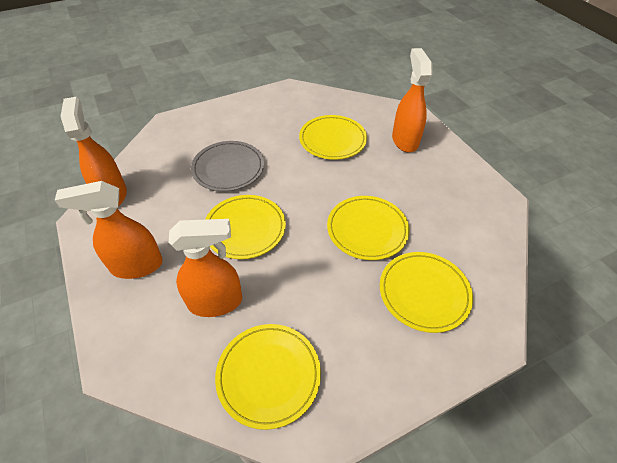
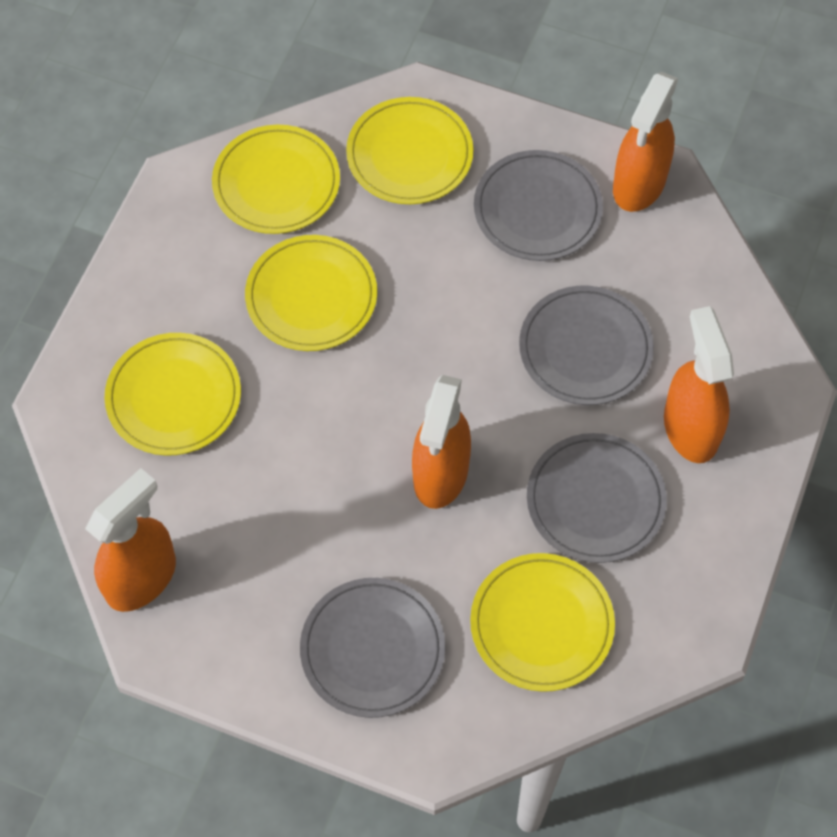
grey plate: 1 -> 4

